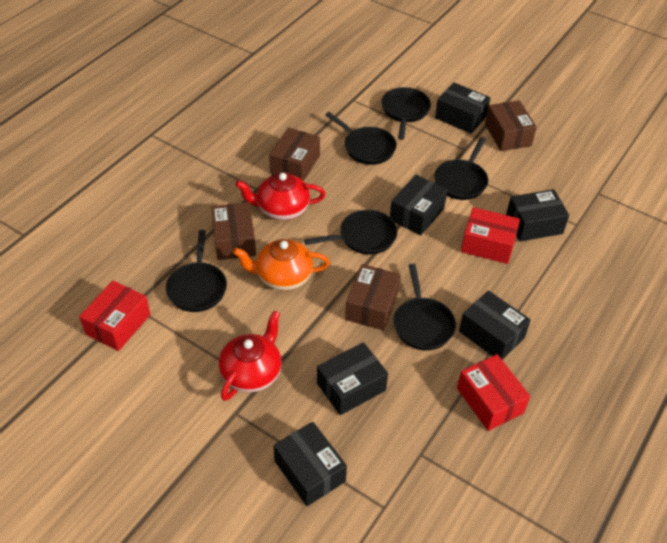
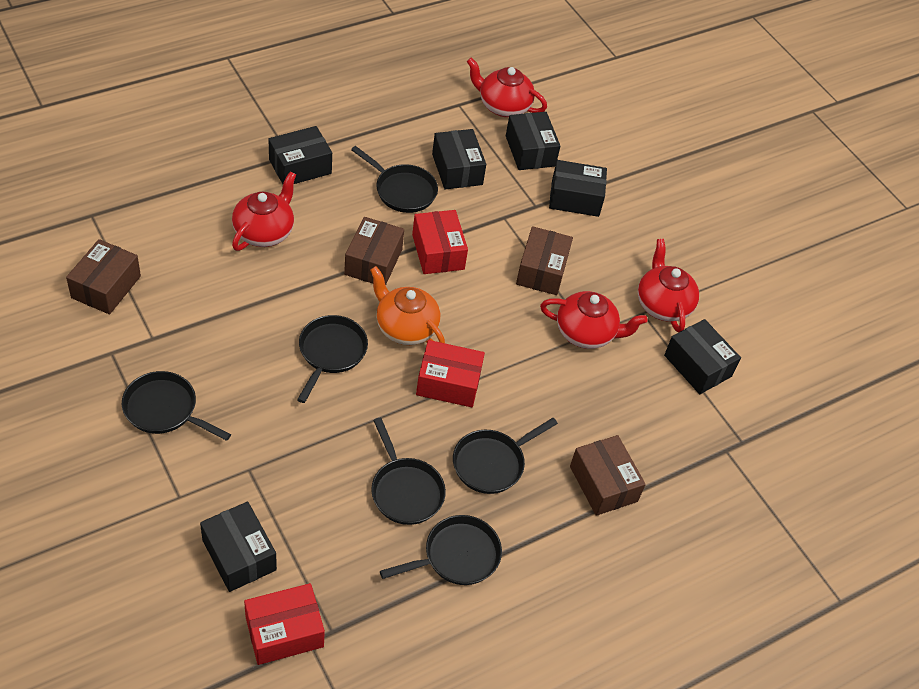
red teapot: 2 -> 4

